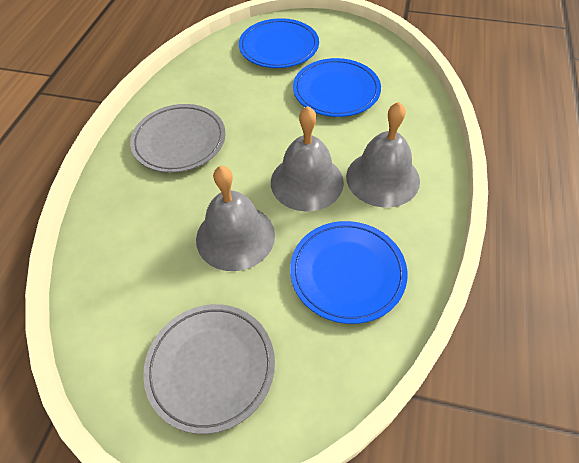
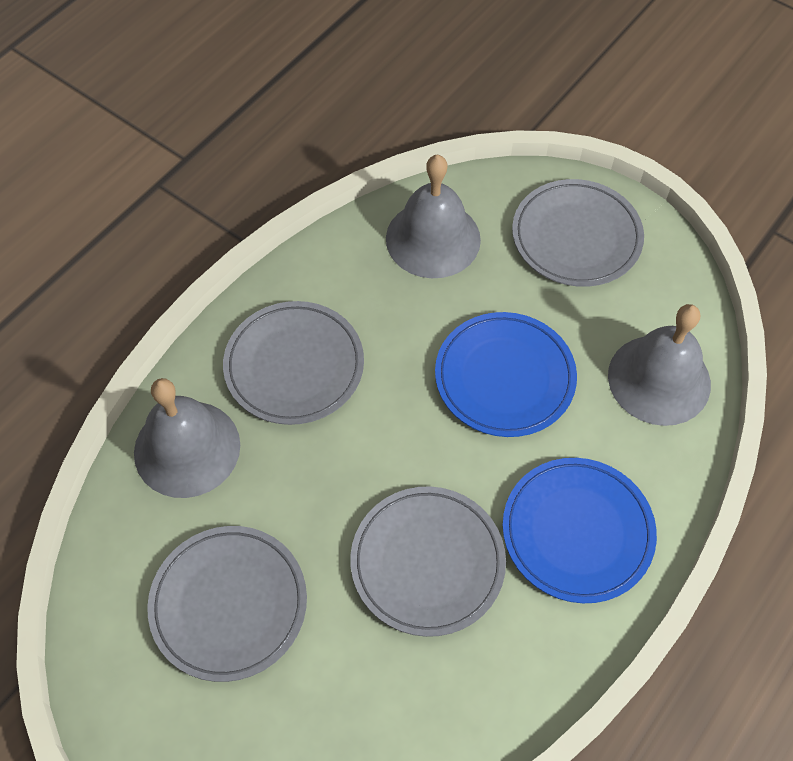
blue plate: 3 -> 2
grey plate: 2 -> 4

